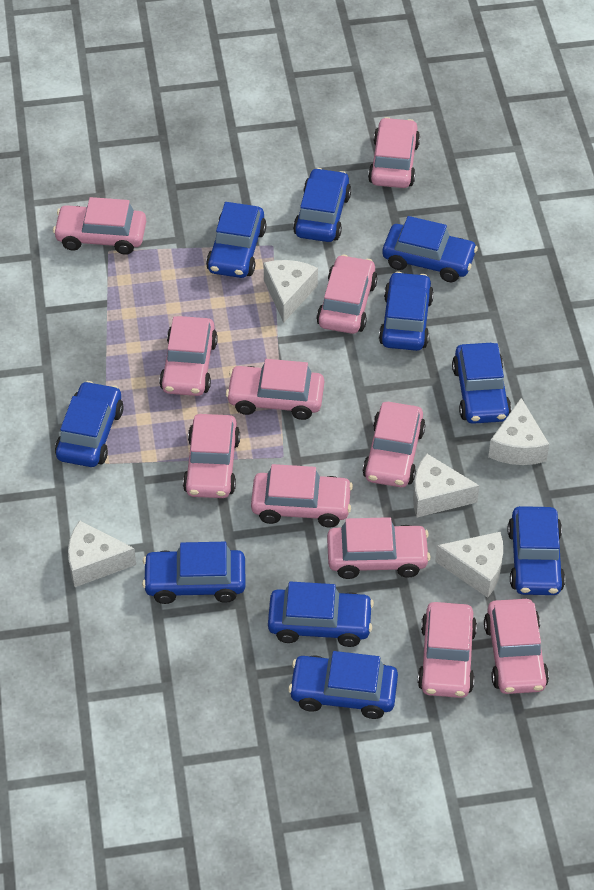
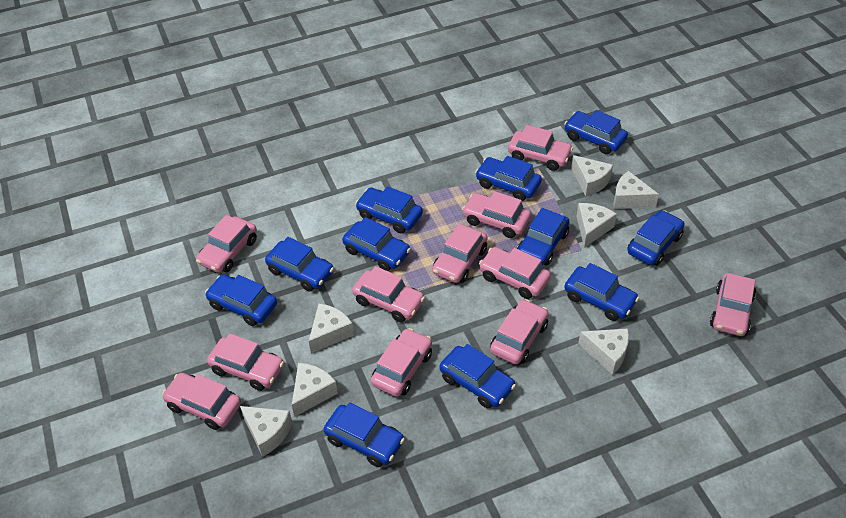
blue car: 10 -> 11
white cheese: 5 -> 7

